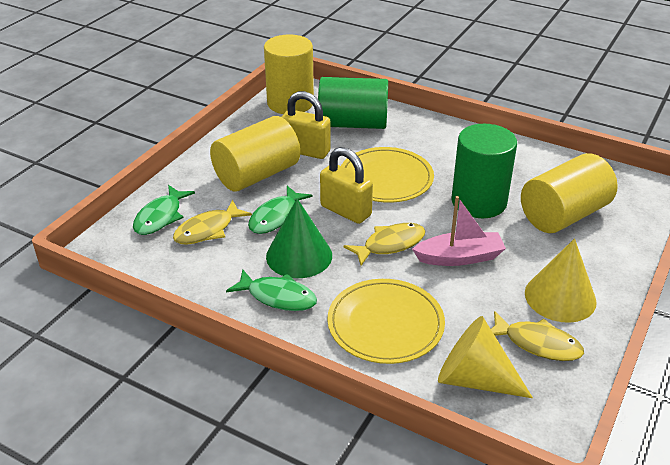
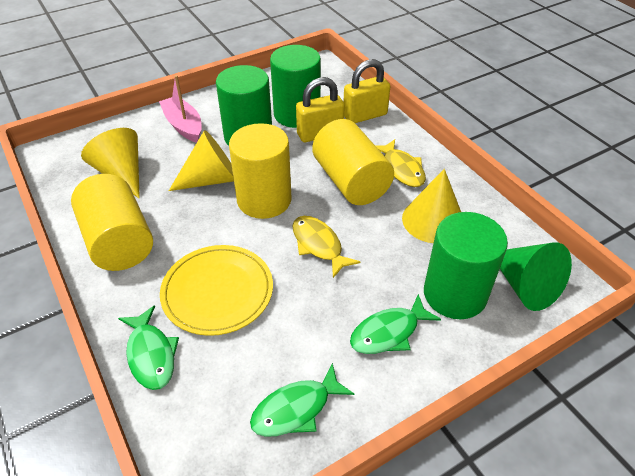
green cylinder: 2 -> 3
yellow cone: 2 -> 3
yellow fish: 3 -> 2
yellow plate: 2 -> 1

